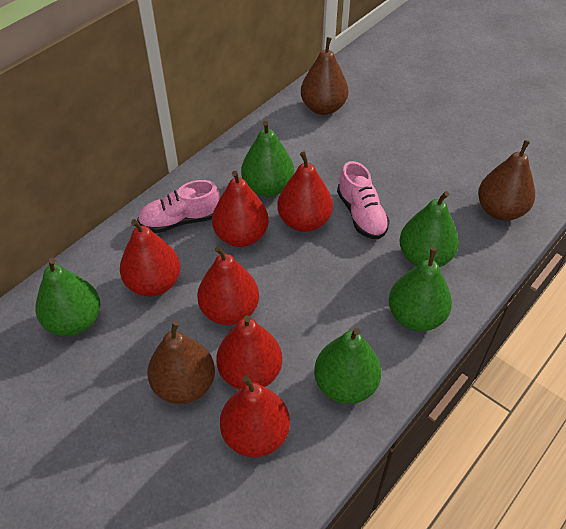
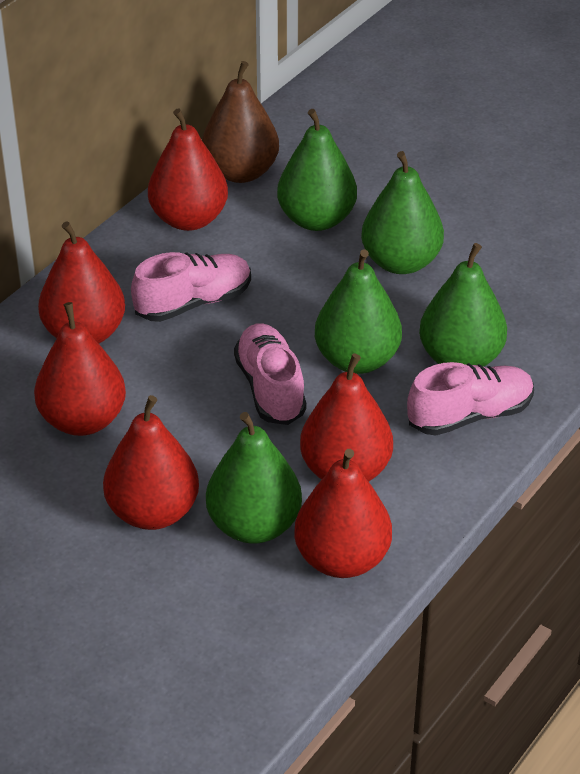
brown pear: 3 -> 1
pink shoe: 2 -> 3

